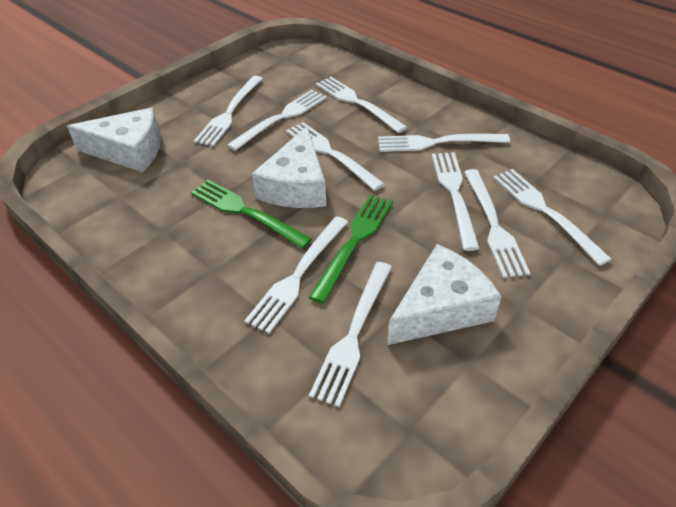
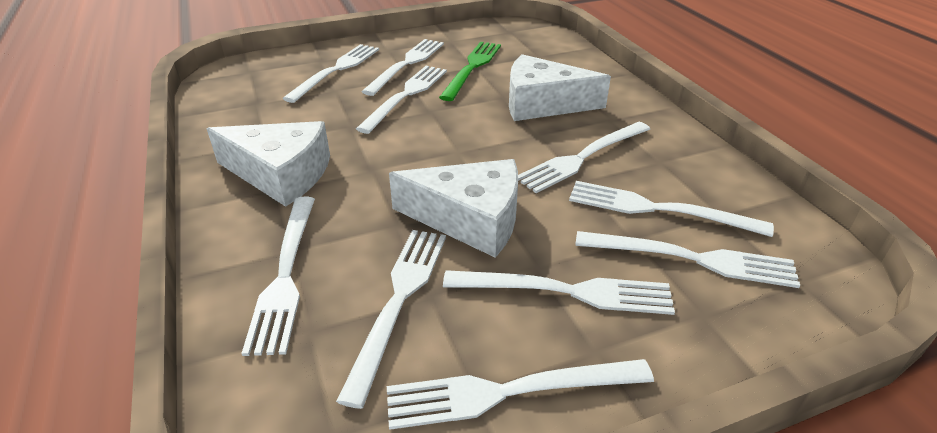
green fork: 2 -> 1

